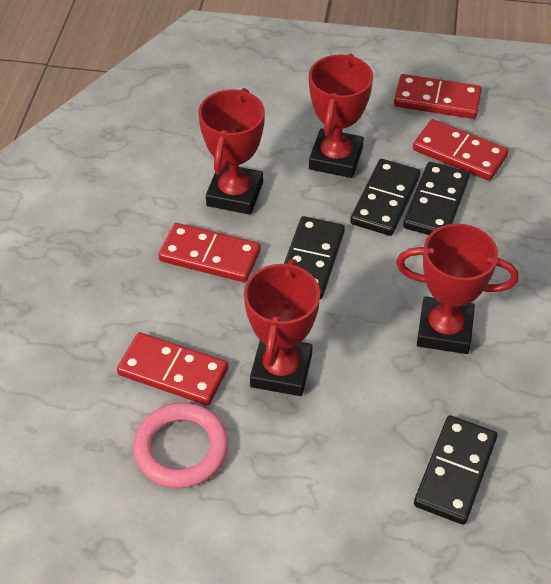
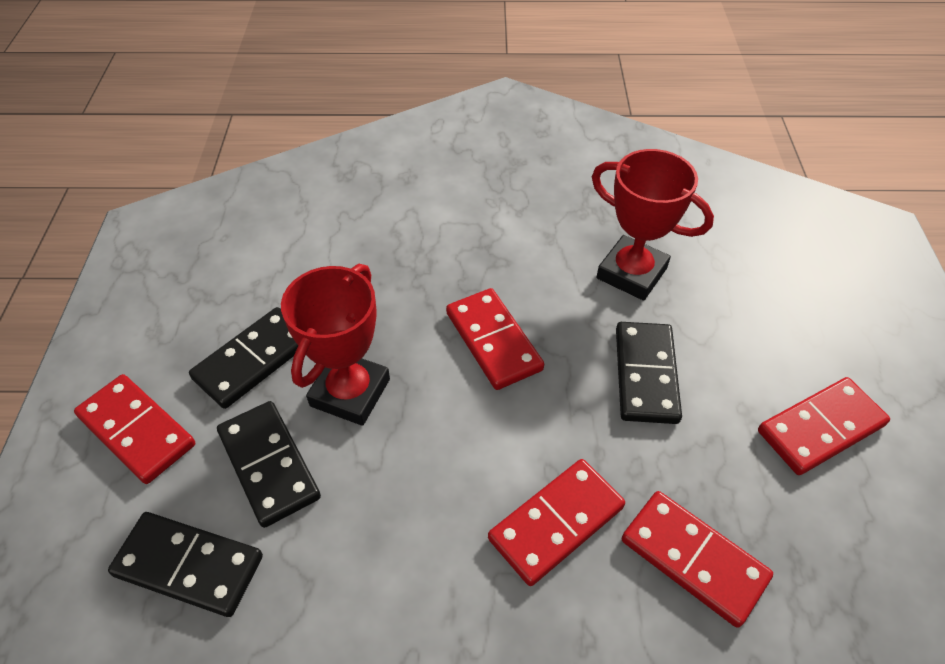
pink ring: 1 -> 0
red domino: 4 -> 5
red trophy: 4 -> 2

